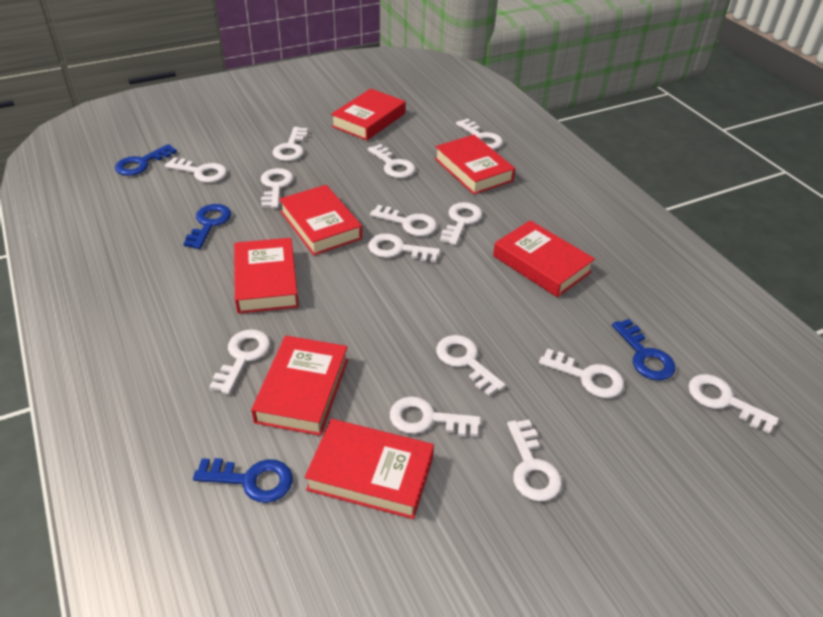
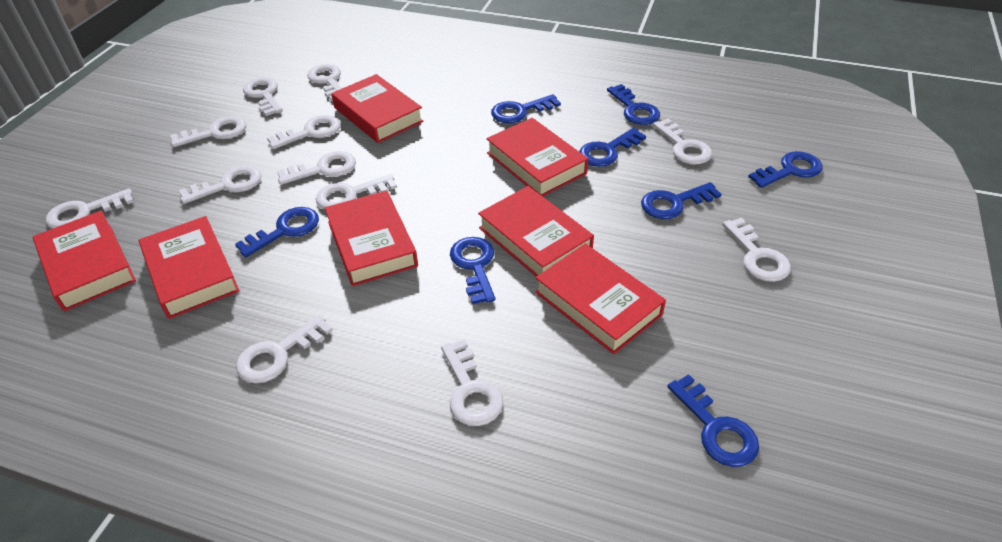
blue key: 4 -> 8
white key: 14 -> 12

